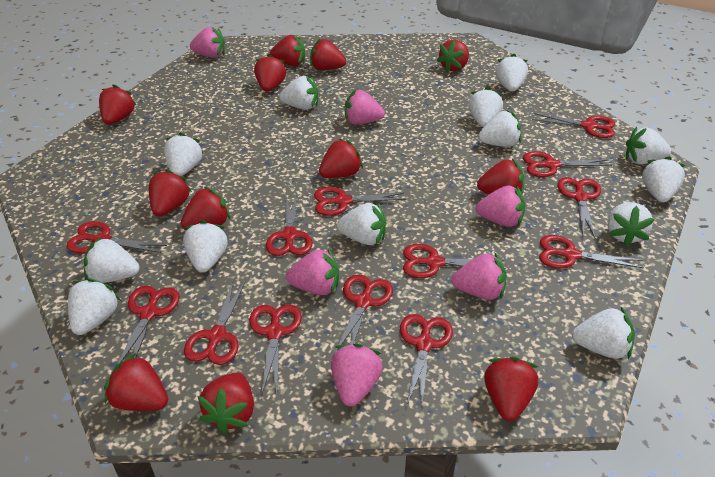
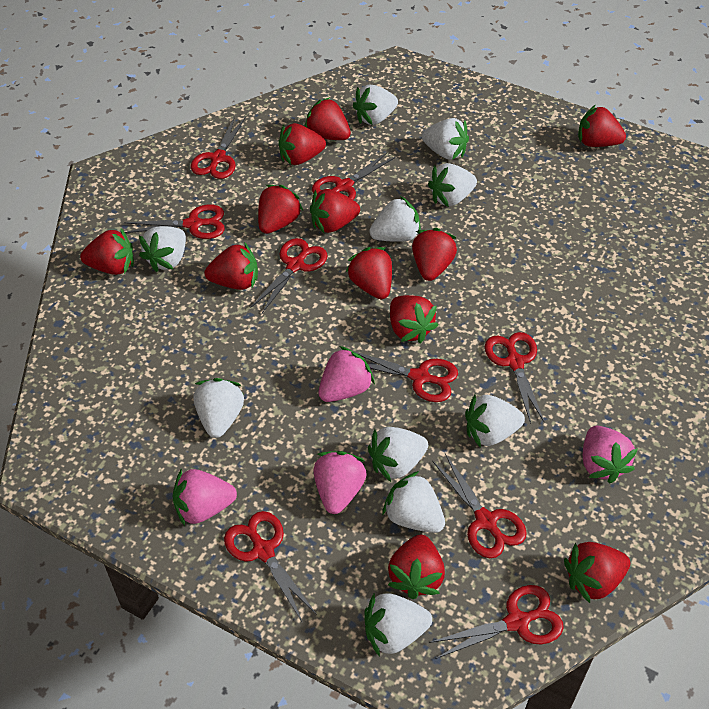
pink strawberry: 6 -> 4
red scissors: 13 -> 9
white strawberry: 13 -> 10

